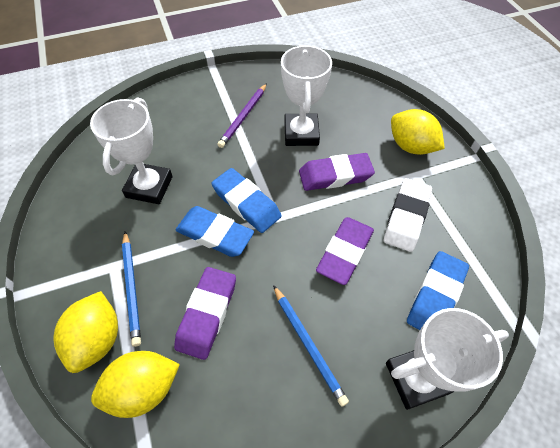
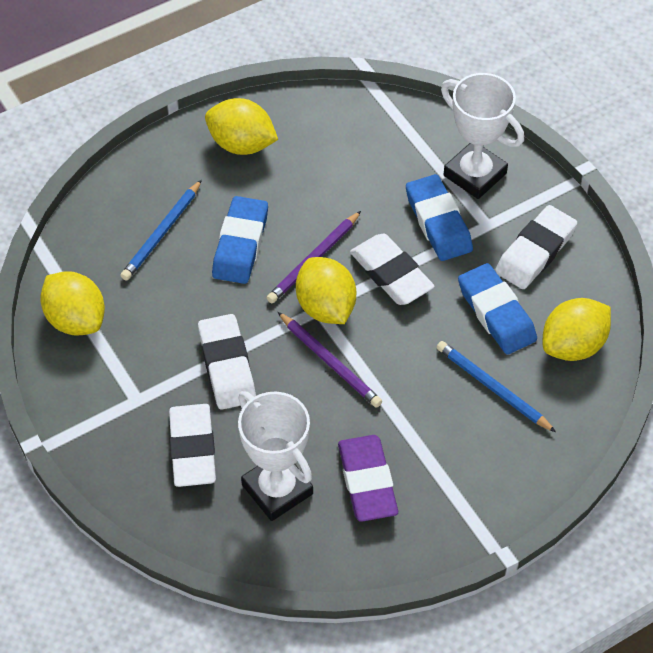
purple eraser: 3 -> 1
purple pencil: 1 -> 2
white eraser: 1 -> 4
white trophy: 3 -> 2
yellow lemon: 3 -> 4

